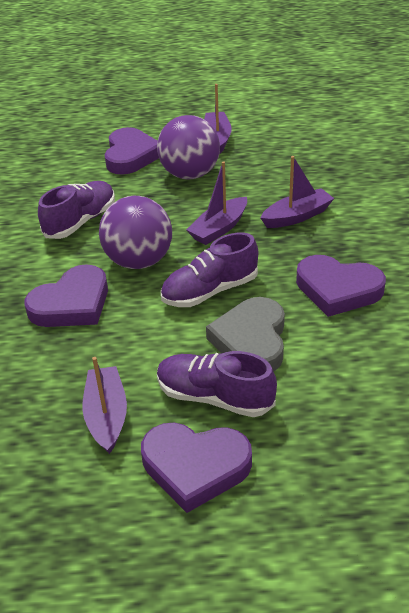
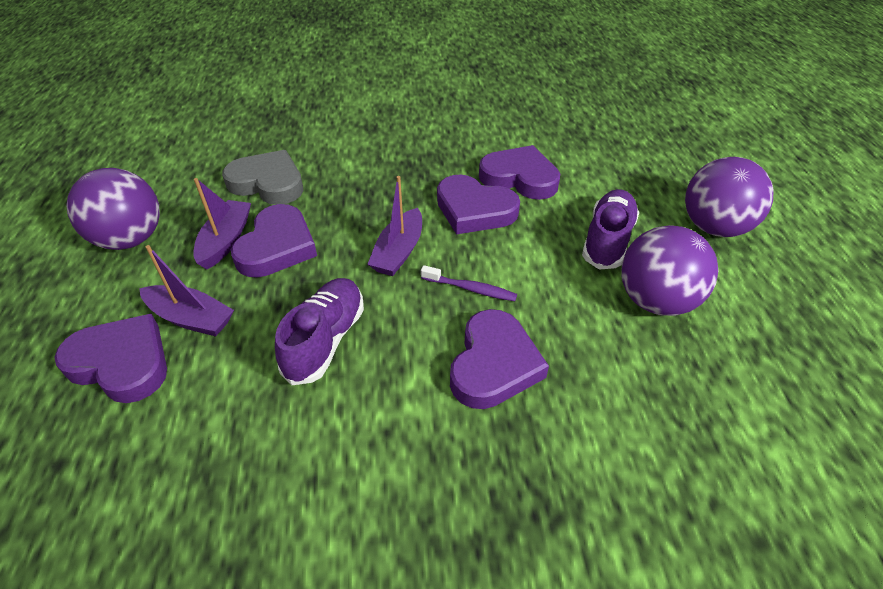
purple ball: 2 -> 3
purple boat: 4 -> 3
purple heart: 4 -> 5
purple shoe: 3 -> 2
purple toothbrush: 0 -> 1

